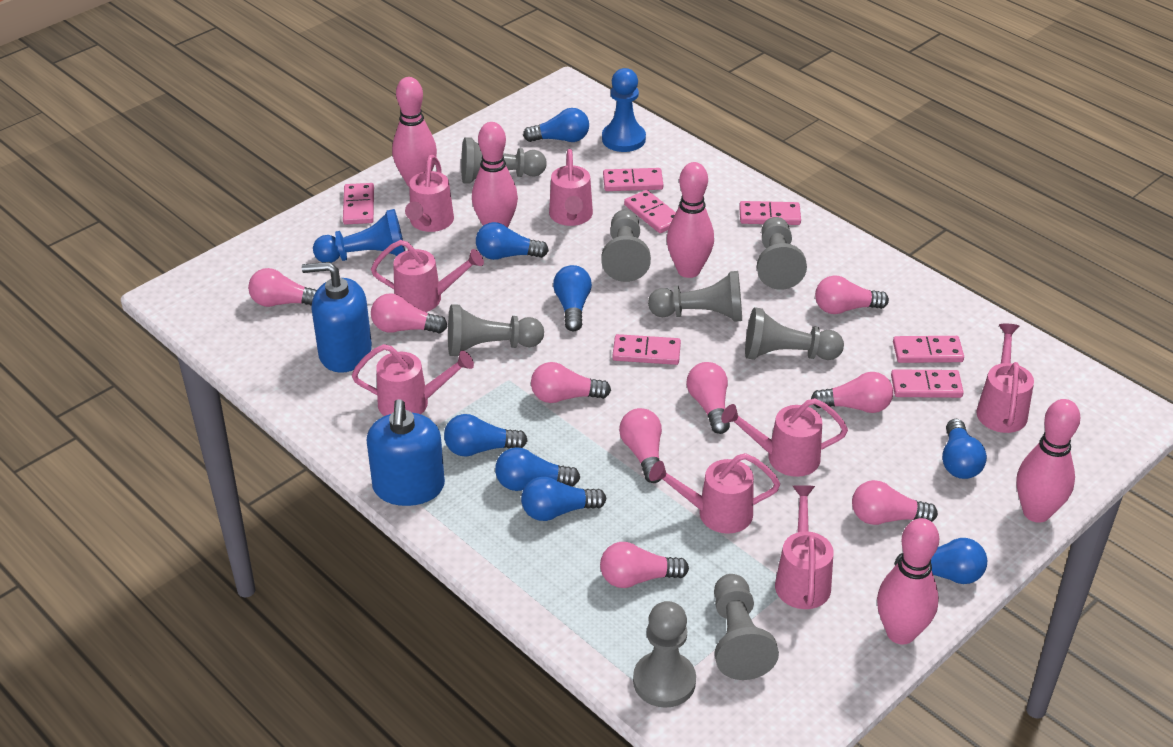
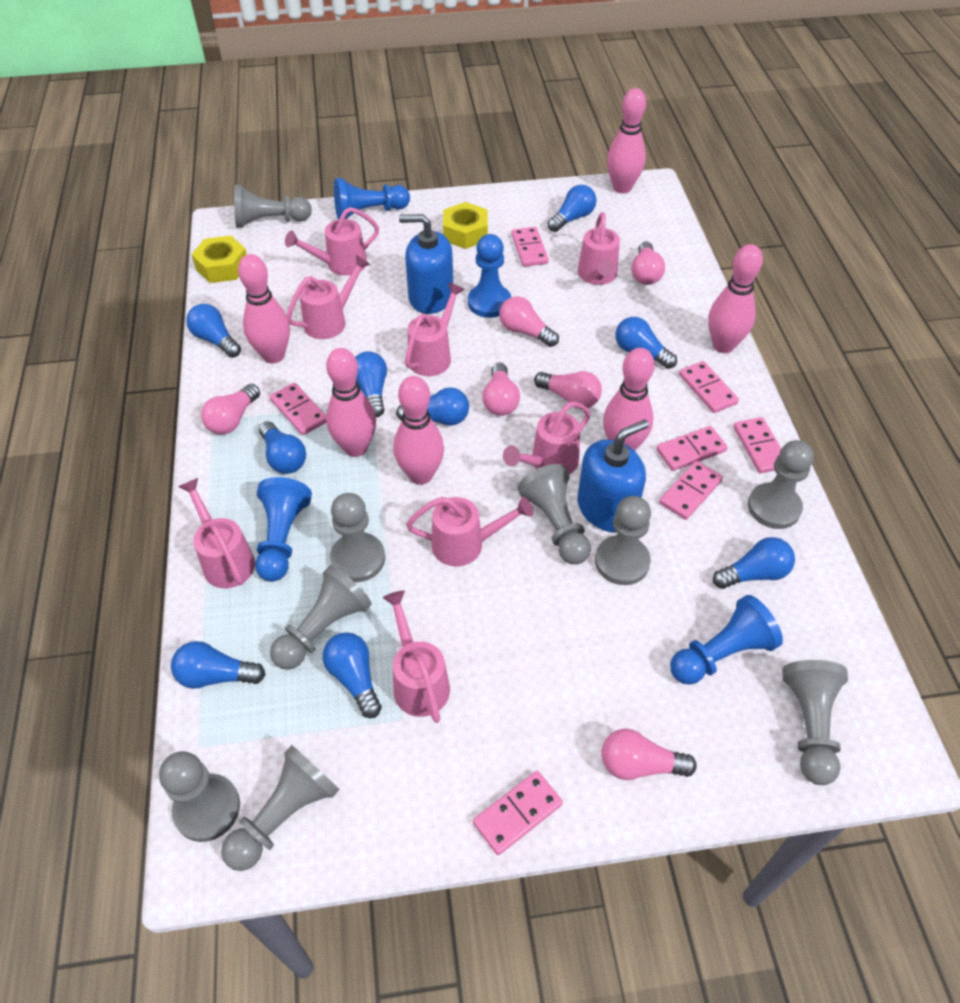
blue light bulb: 8 -> 9
blue pawn: 2 -> 4
grey pawn: 8 -> 9
pink bowling pin: 5 -> 6
pink light bulb: 9 -> 6
yellow nut: 0 -> 2

